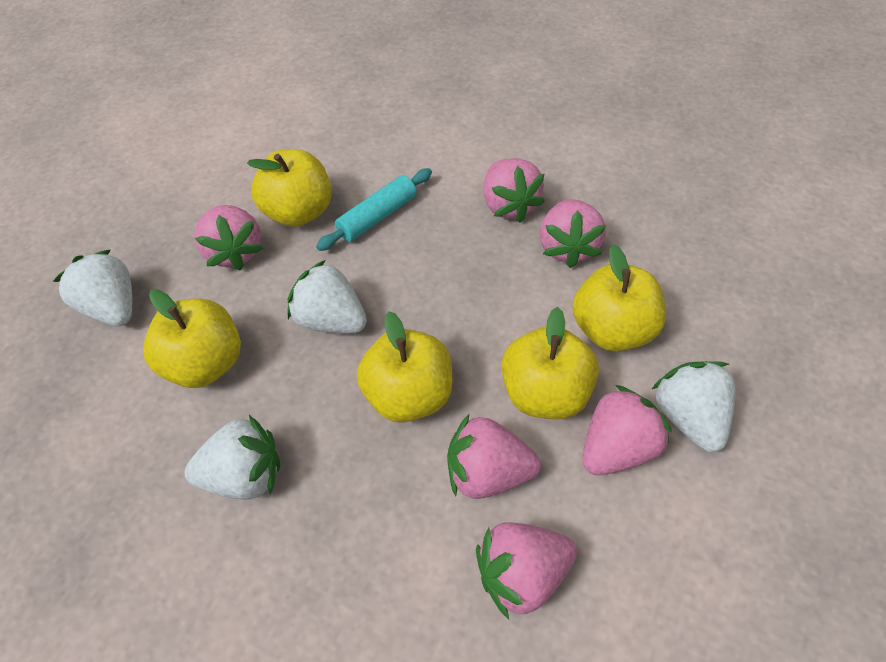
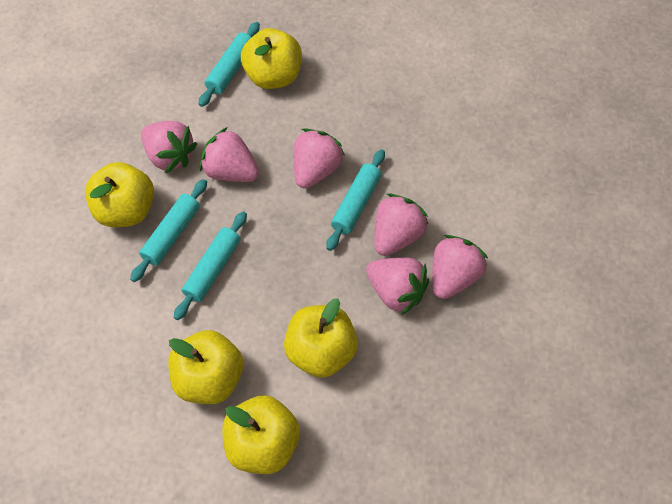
turquoise rolling pin: 1 -> 4
white strawberry: 4 -> 0

